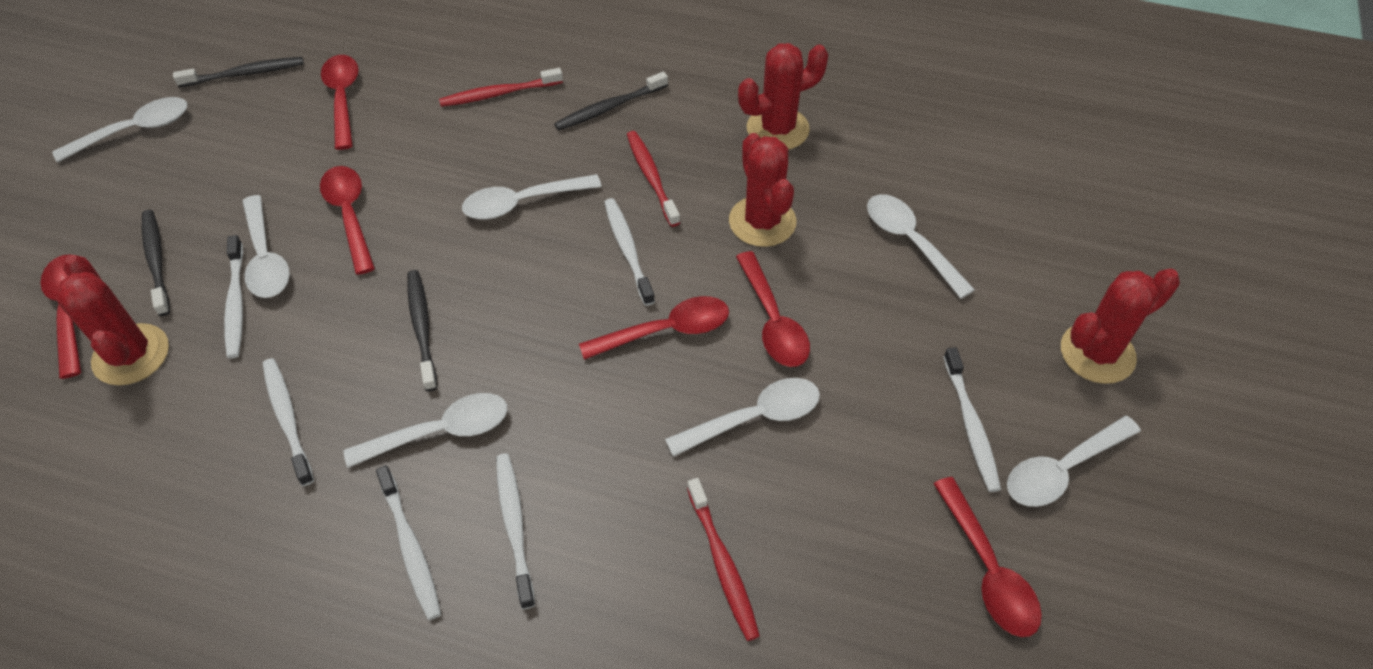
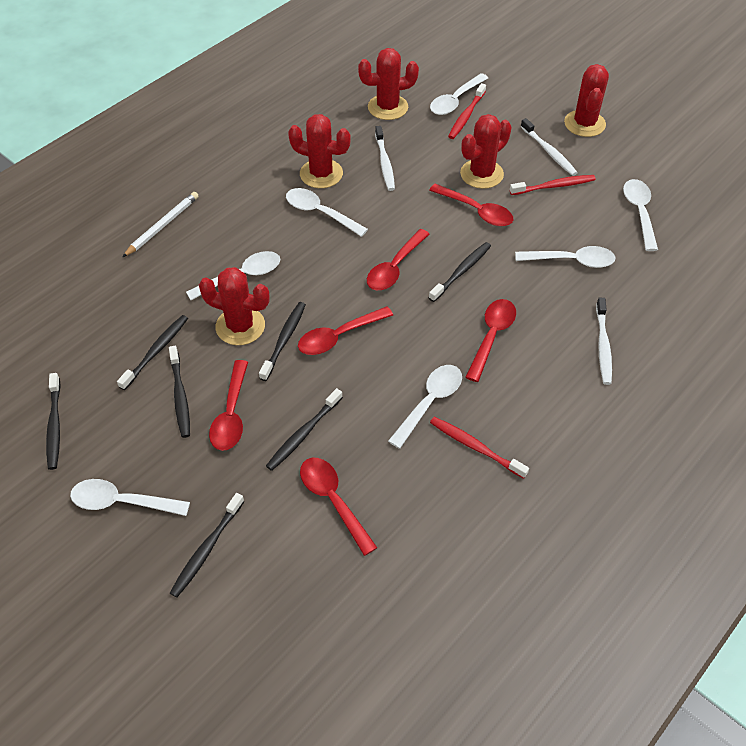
black toothbrush: 4 -> 7
red cactus: 4 -> 5
white pencil: 0 -> 1
white toothbrush: 6 -> 3

